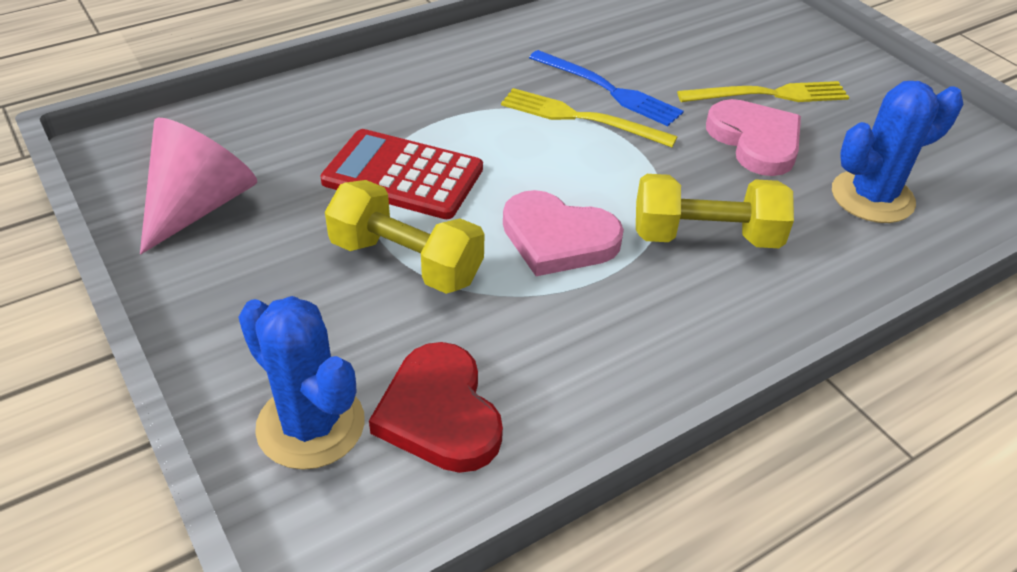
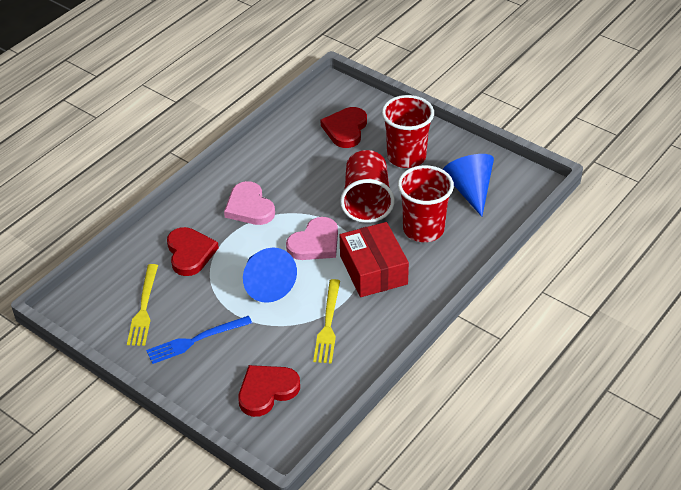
blue cactus: 2 -> 0
blue cone: 0 -> 2
pink cone: 1 -> 0
red box: 0 -> 1
red calculator: 1 -> 0
red cup: 0 -> 3
red heart: 1 -> 3
yellow dumbbell: 2 -> 0

